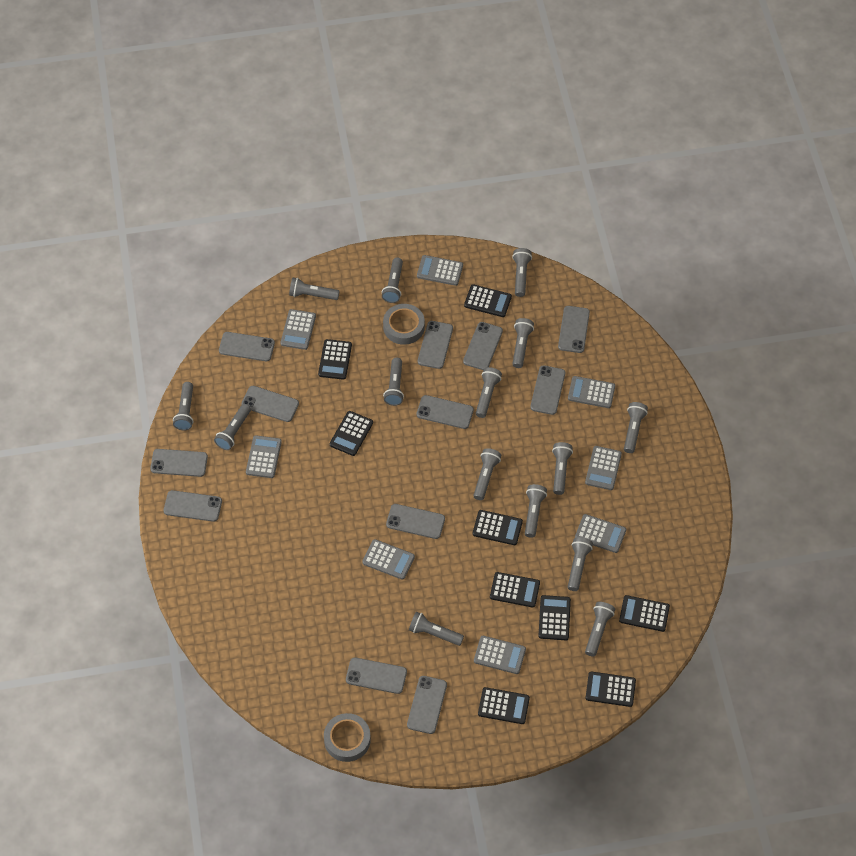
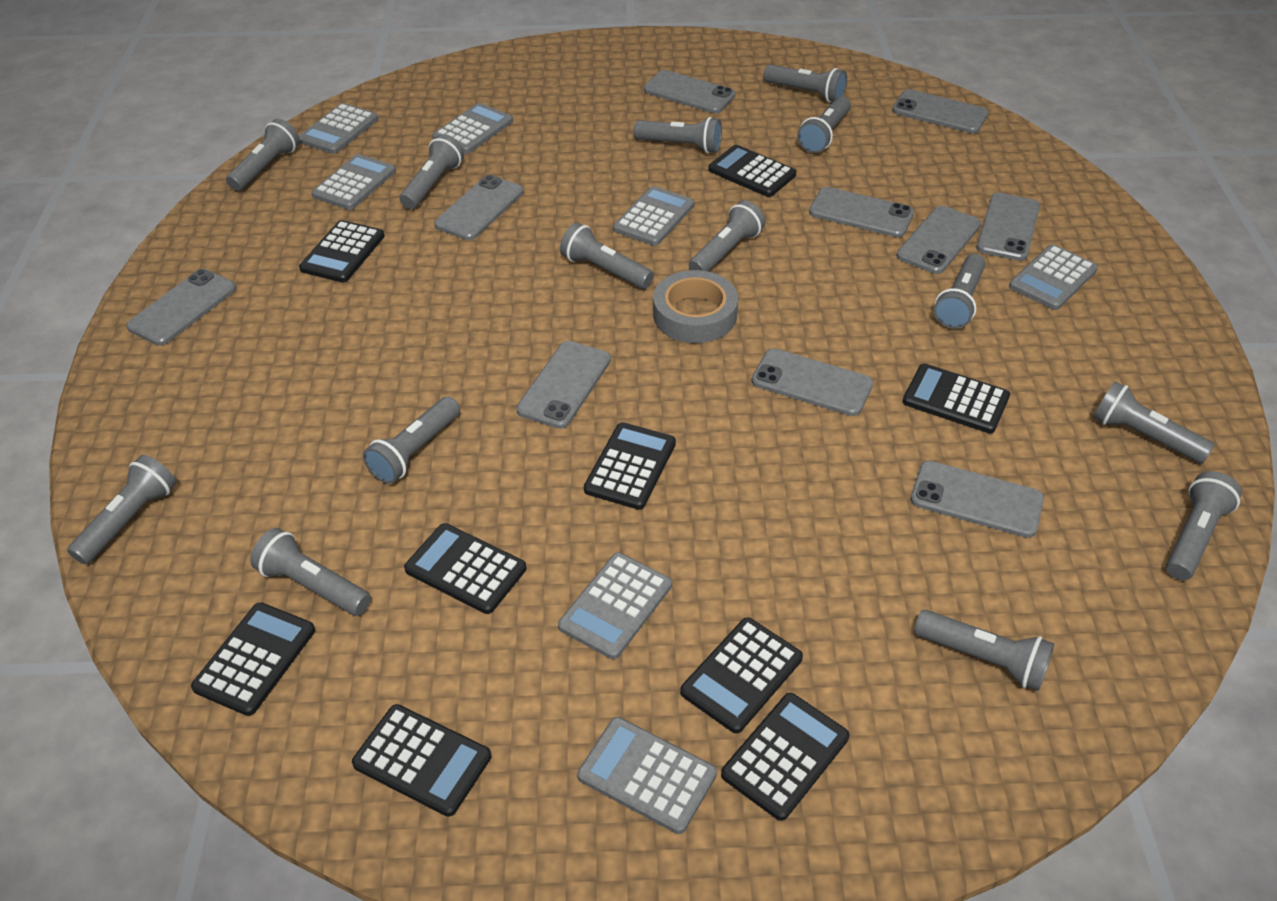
grey calculator: 8 -> 7
grey flashlight: 15 -> 14
grey phone: 12 -> 10
grey tape: 2 -> 1

